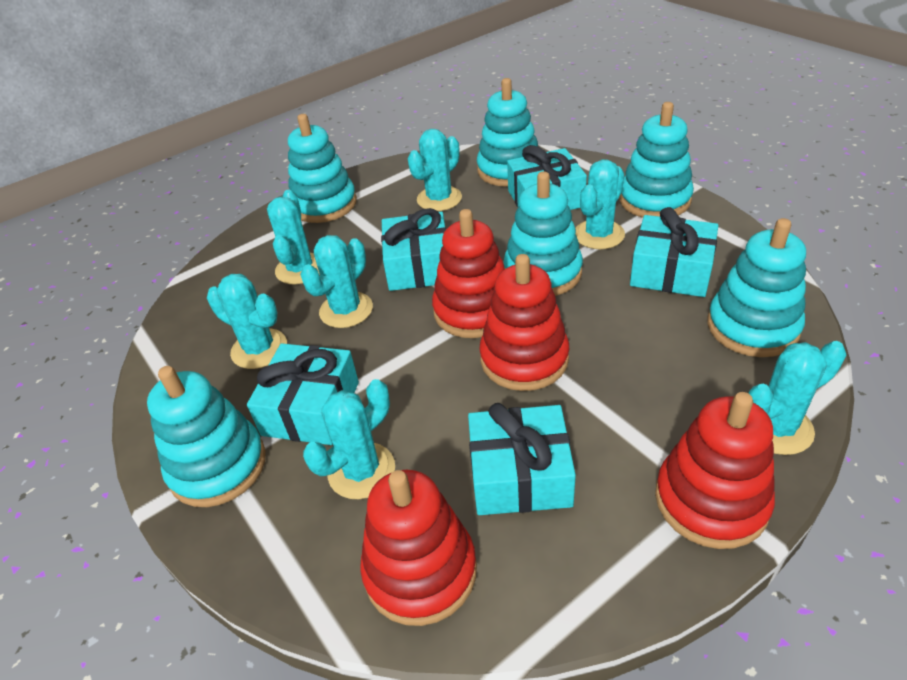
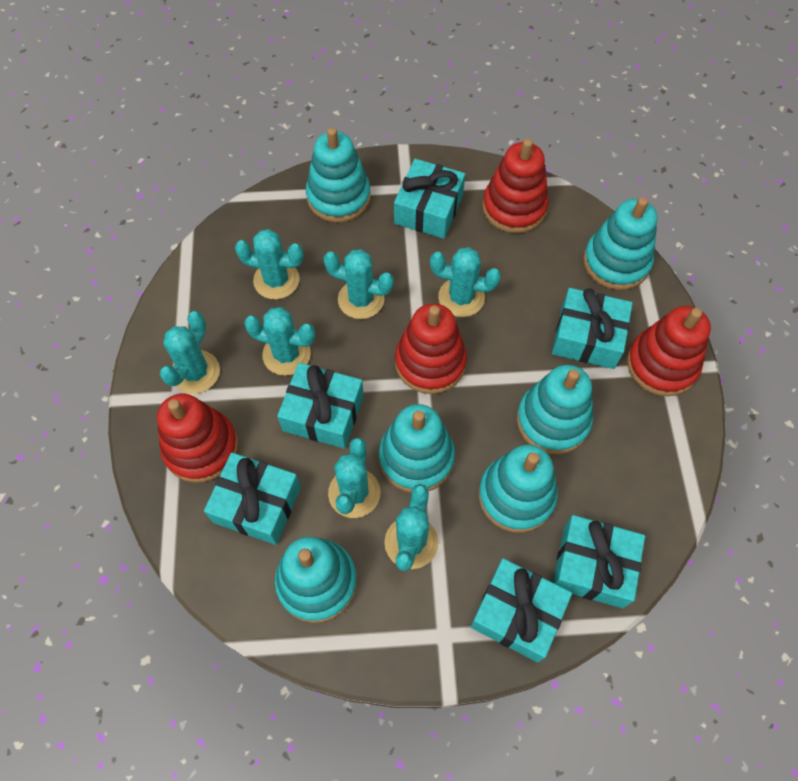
turquoise gift: 5 -> 6

